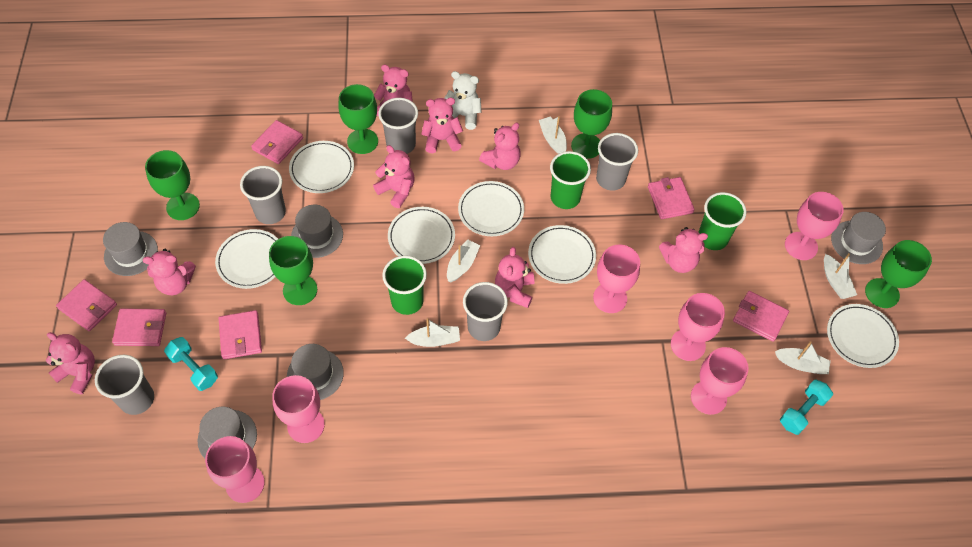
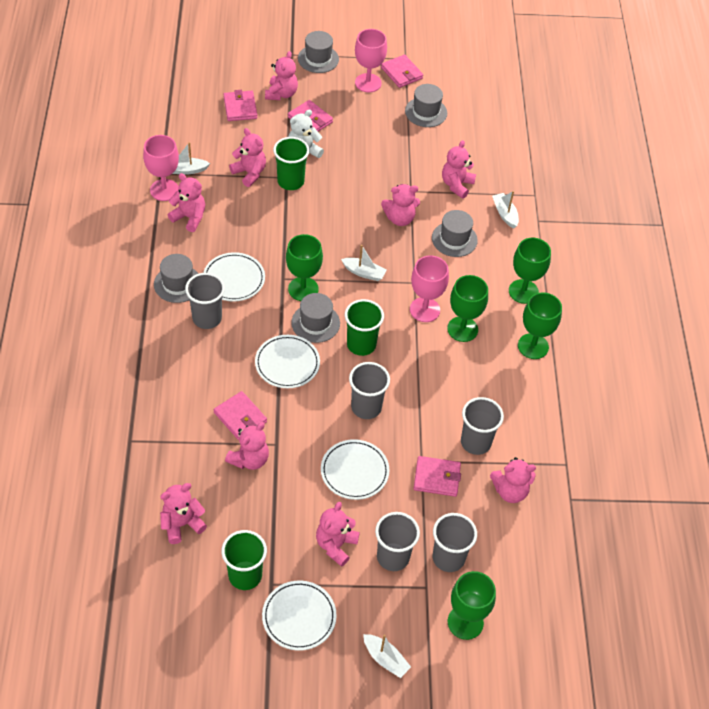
pink goblet: 6 -> 3
pink teddy bear: 8 -> 9
pink wallet: 6 -> 5
turquoise dumbbell: 2 -> 0
white boat: 5 -> 4
white plate: 6 -> 4

